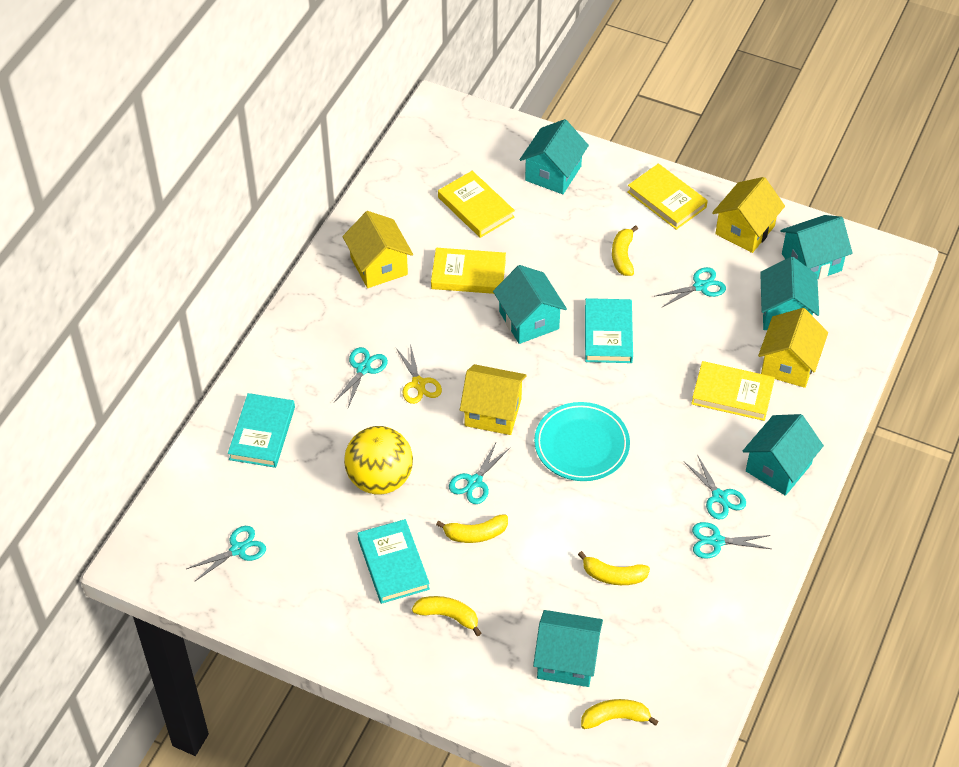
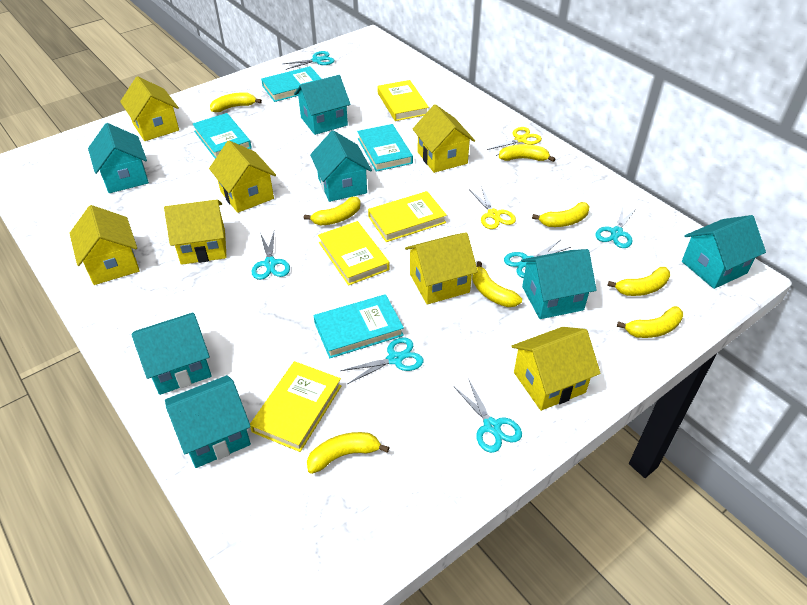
turquoise book: 3 -> 4
turquoise house: 6 -> 7
turquoise plate: 1 -> 0
yellow ball: 1 -> 0
yellow banana: 5 -> 8
yellow house: 4 -> 7
yellow scissors: 1 -> 2

